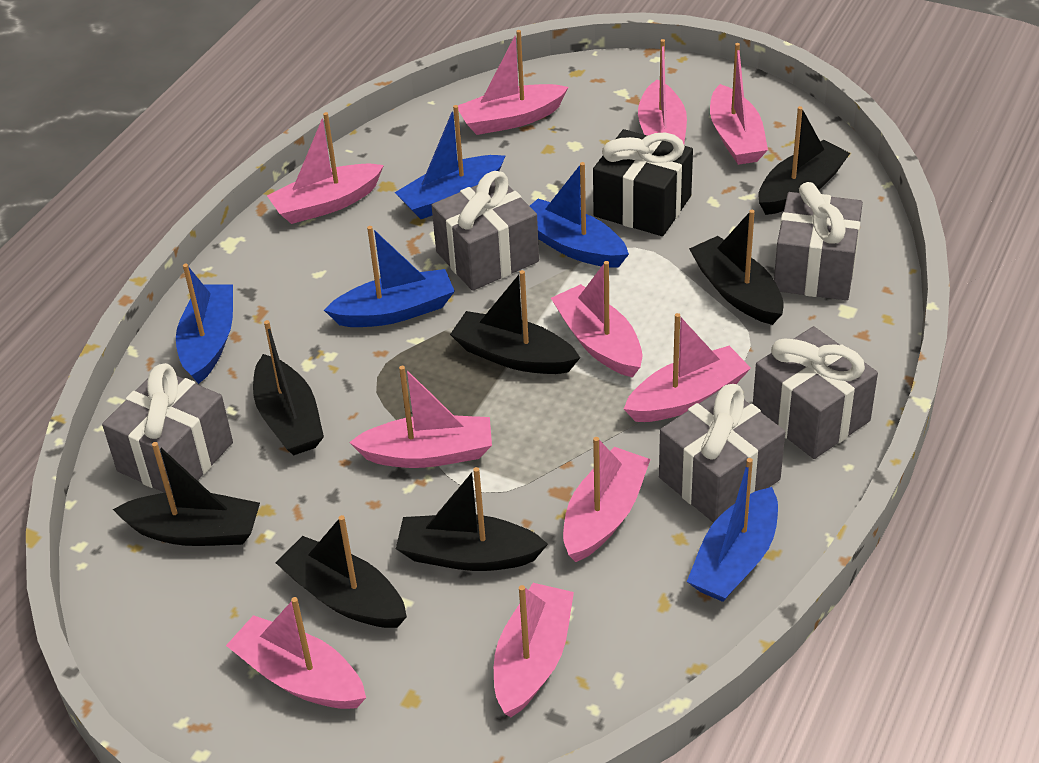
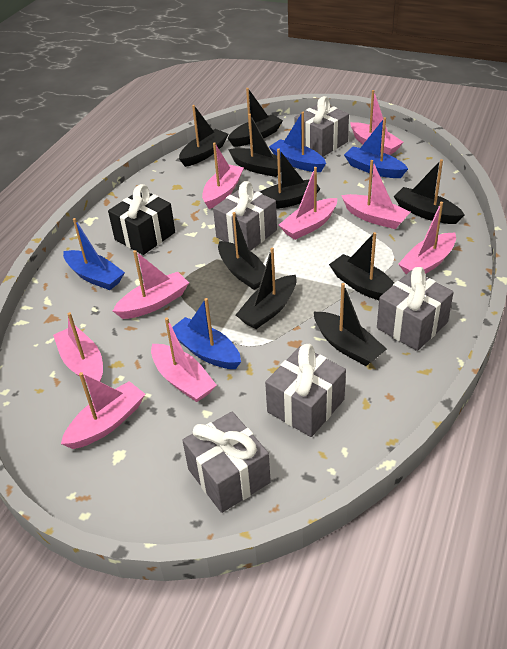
black boat: 7 -> 9
blue boat: 5 -> 4
pink boat: 10 -> 9

